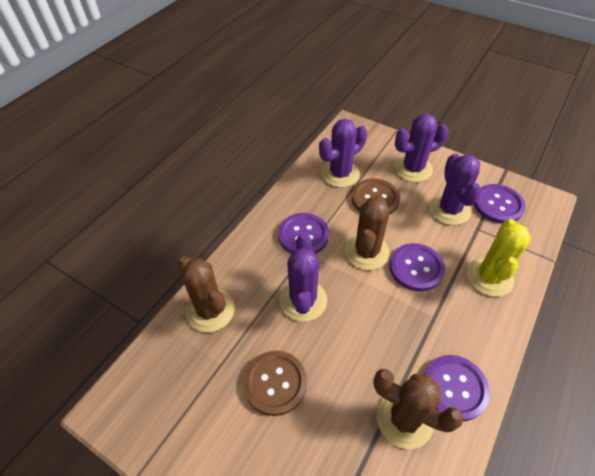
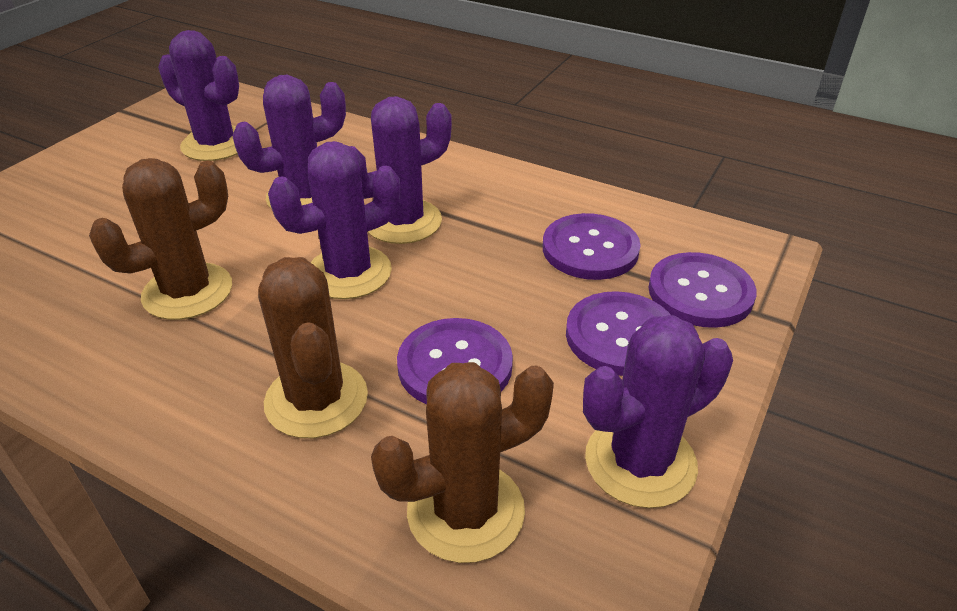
brown button: 2 -> 0
purple cactus: 4 -> 5
yellow cactus: 1 -> 0

